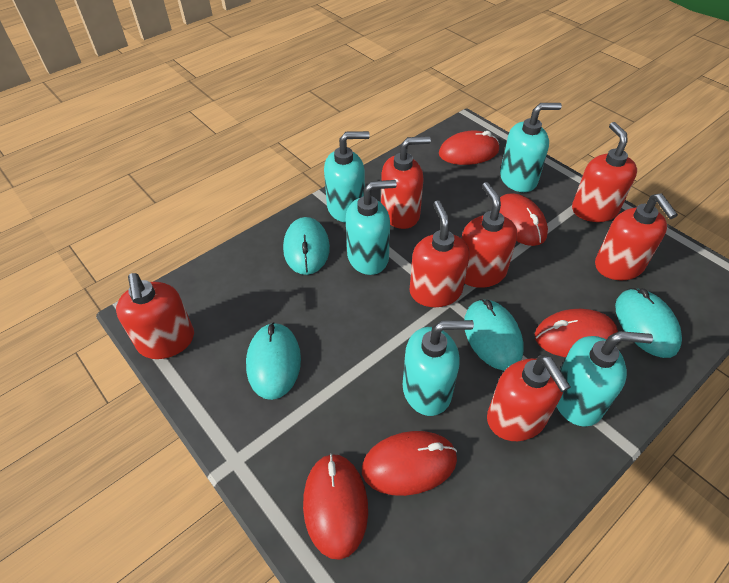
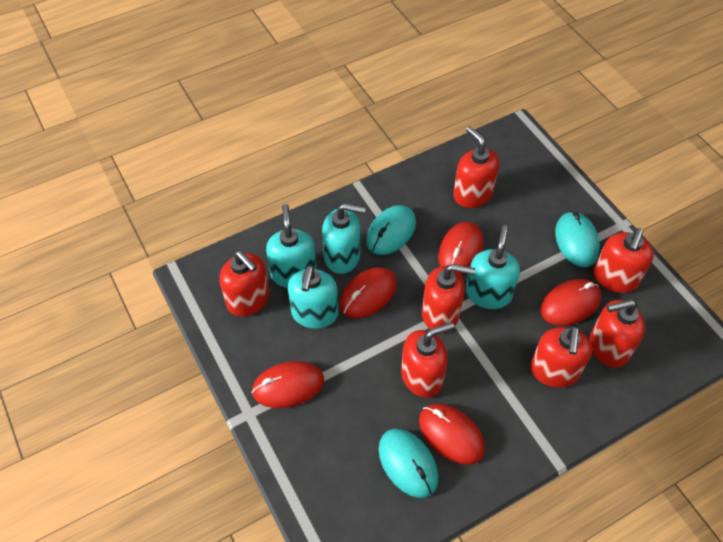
turquoise mouse: 4 -> 3
turquoise soap dispenser: 5 -> 4

